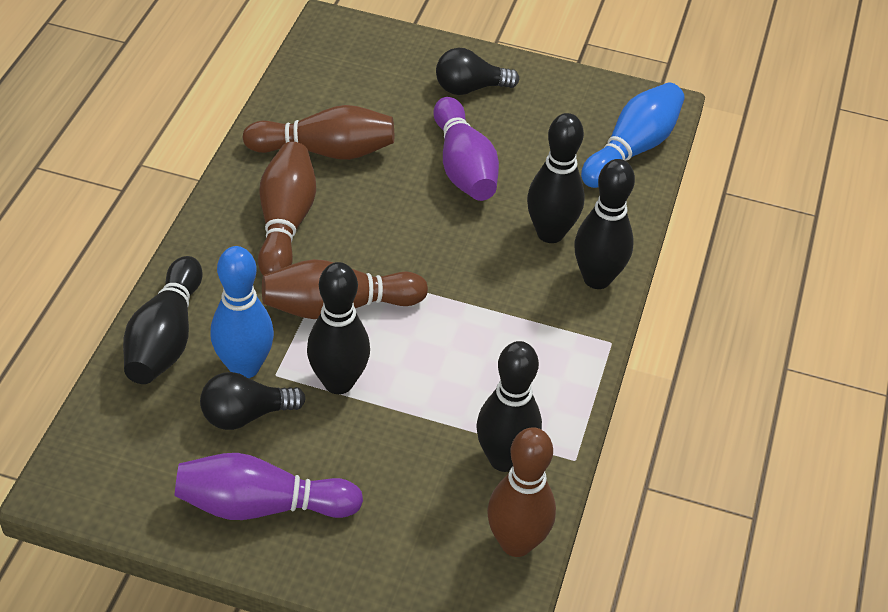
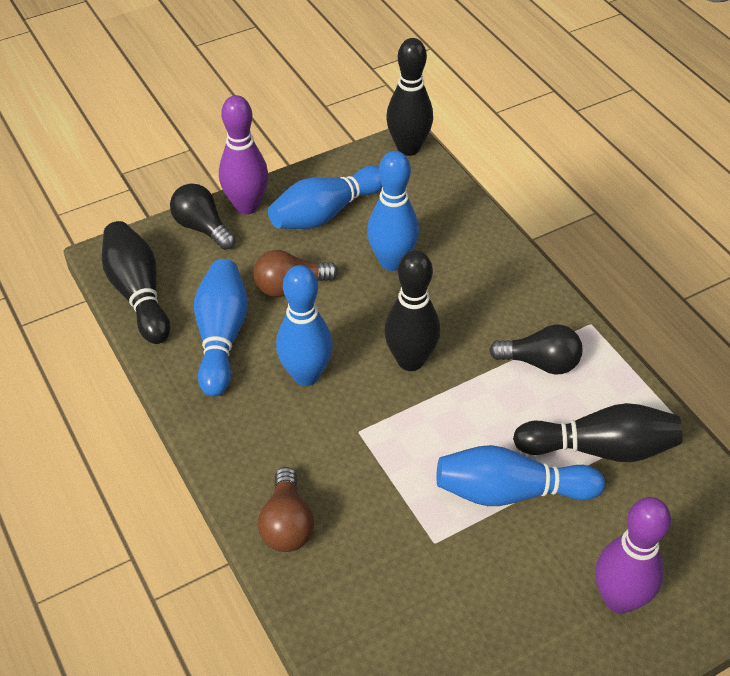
black bowling pin: 5 -> 4
blue bowling pin: 2 -> 5
brown bowling pin: 4 -> 0
brown light bulb: 0 -> 2

